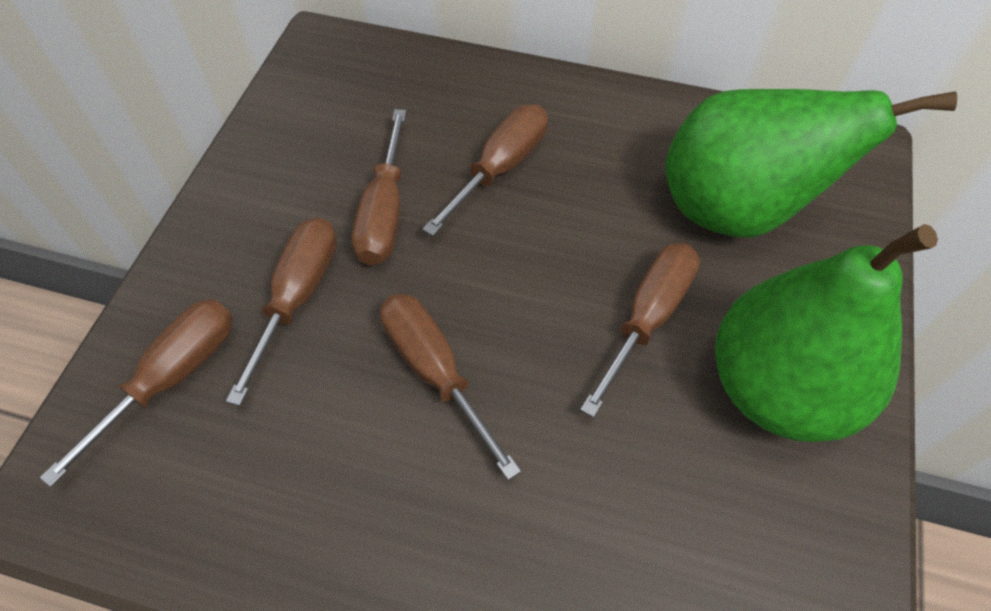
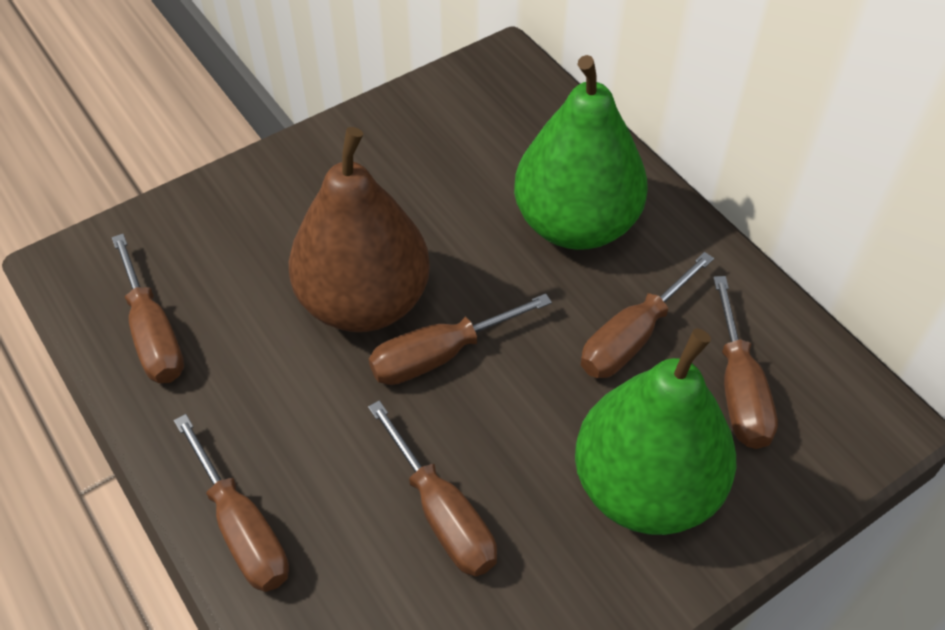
brown pear: 0 -> 1

